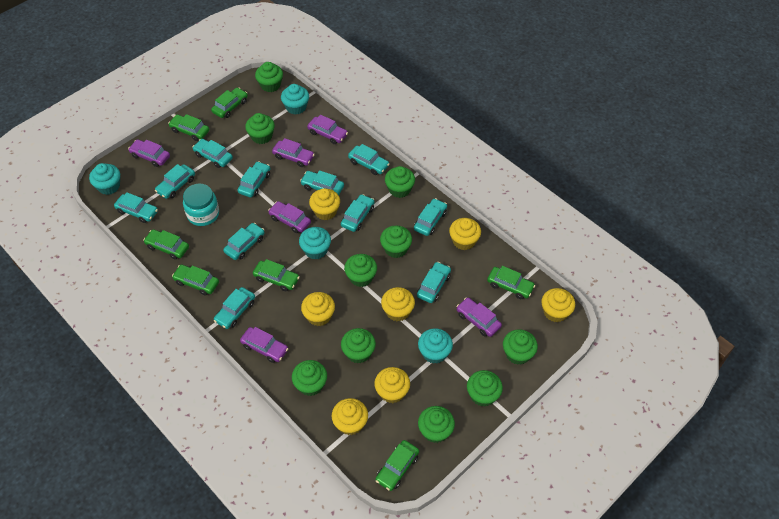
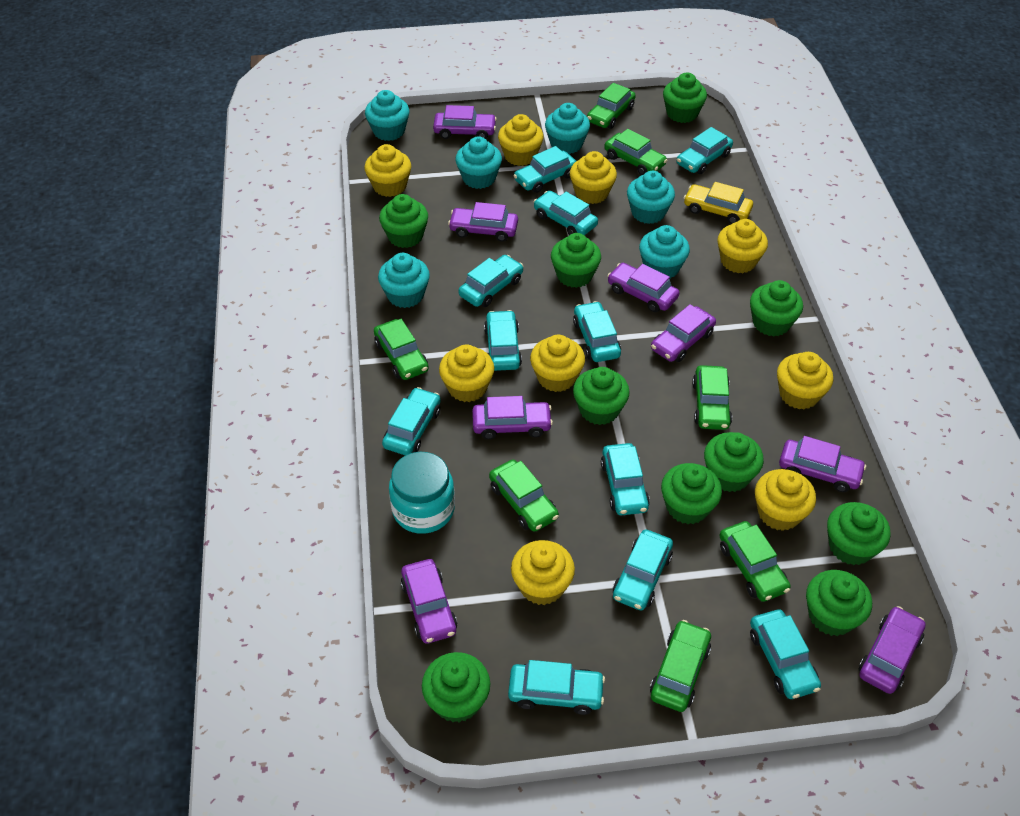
purple car: 6 -> 8
turquoise cupcake: 4 -> 6
yellow car: 0 -> 1
yellow cupcake: 7 -> 9

